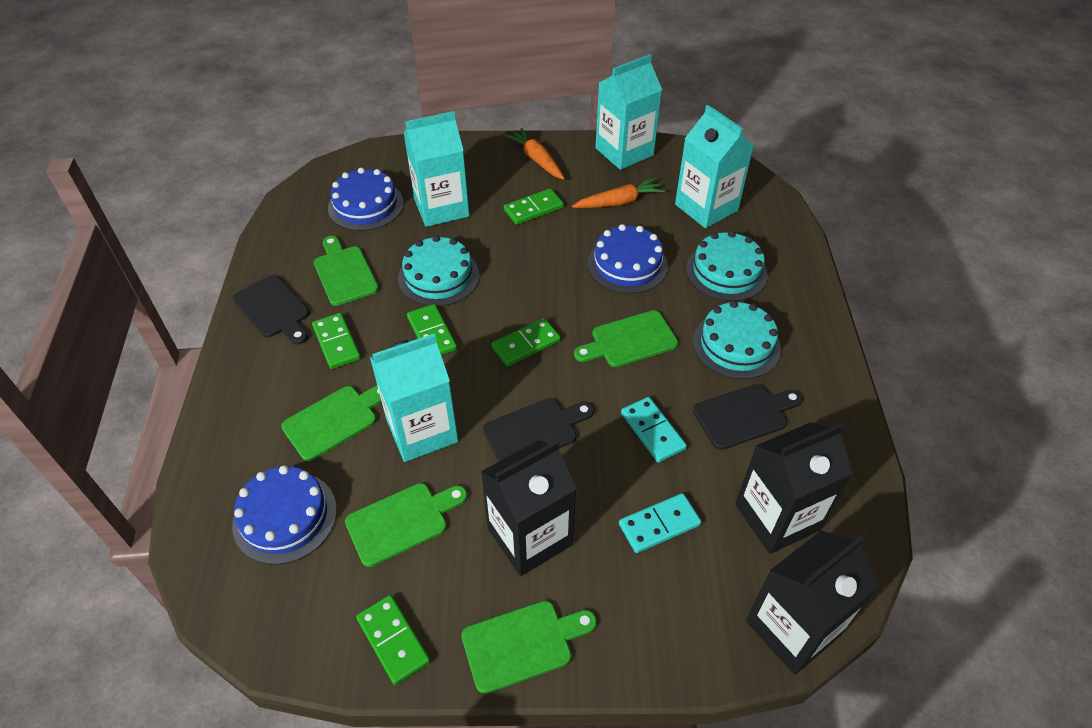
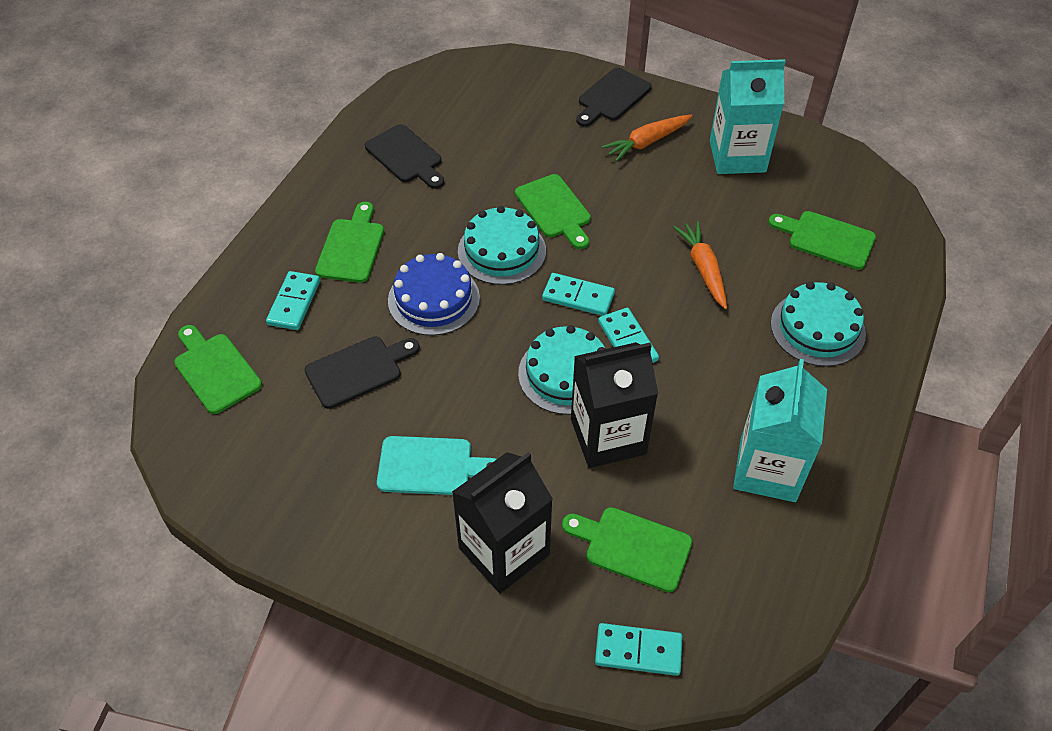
black carton: 3 -> 2
blue cake: 3 -> 1
green domino: 5 -> 0
turquoise carton: 4 -> 2
turquoise cutting board: 0 -> 1
turquoise domino: 2 -> 4

